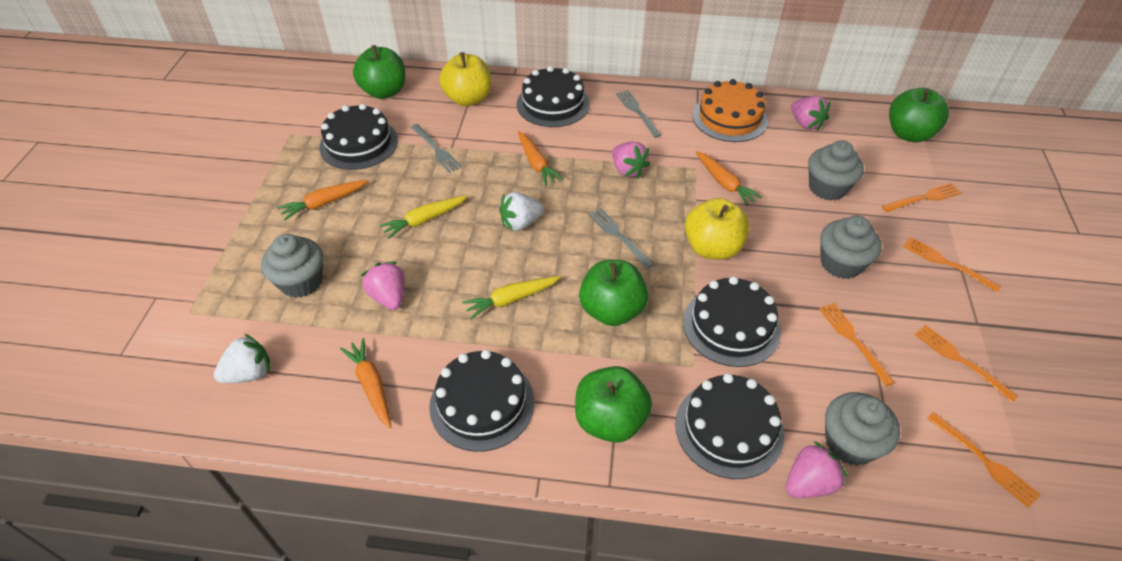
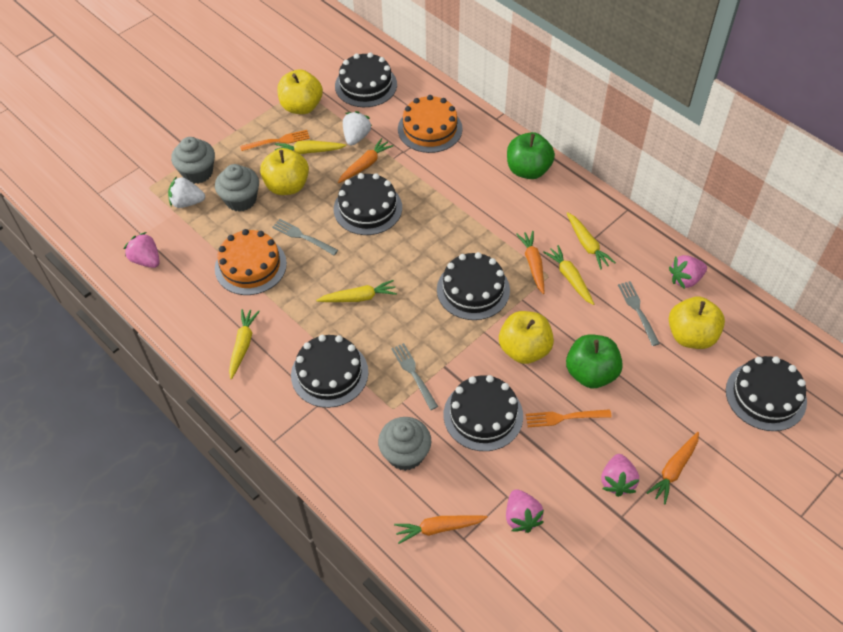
black cake: 5 -> 6
green apple: 4 -> 2
grey cupcake: 4 -> 3
orange cake: 1 -> 2
orange fork: 5 -> 2
yellow apple: 2 -> 4
yellow carrot: 2 -> 5

